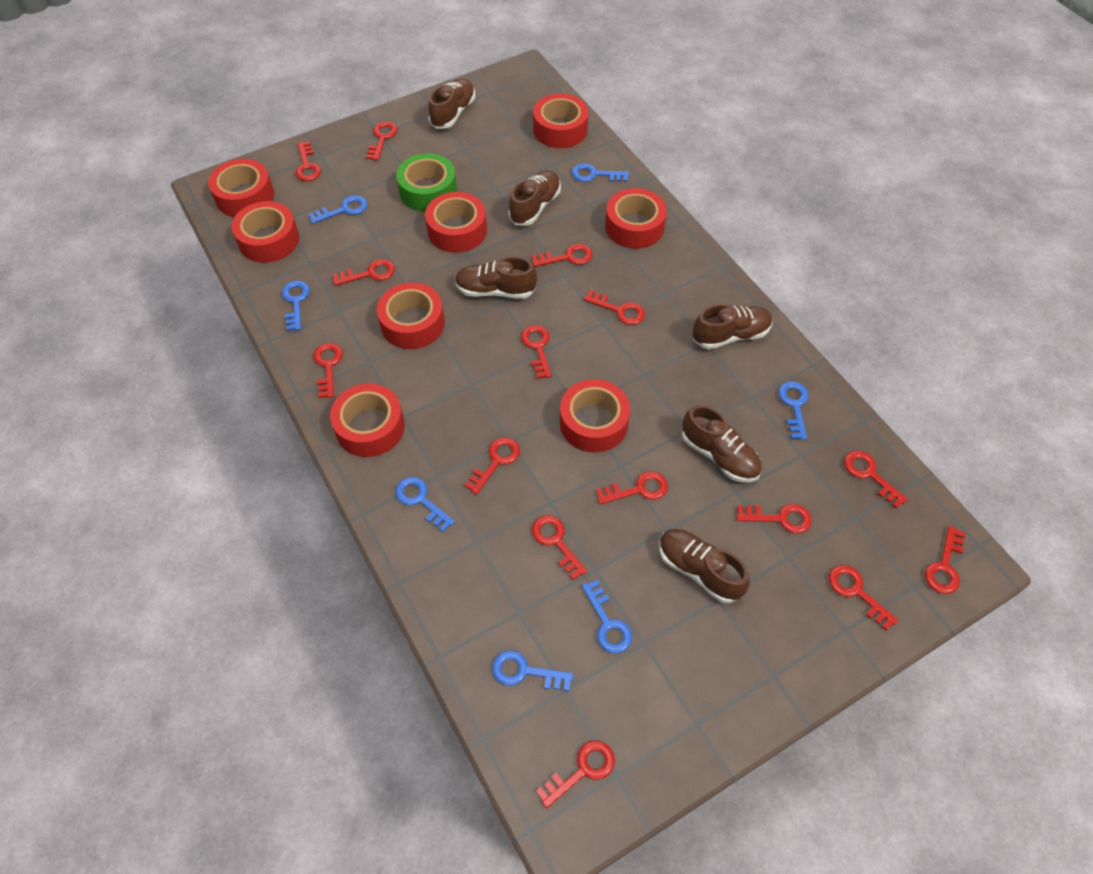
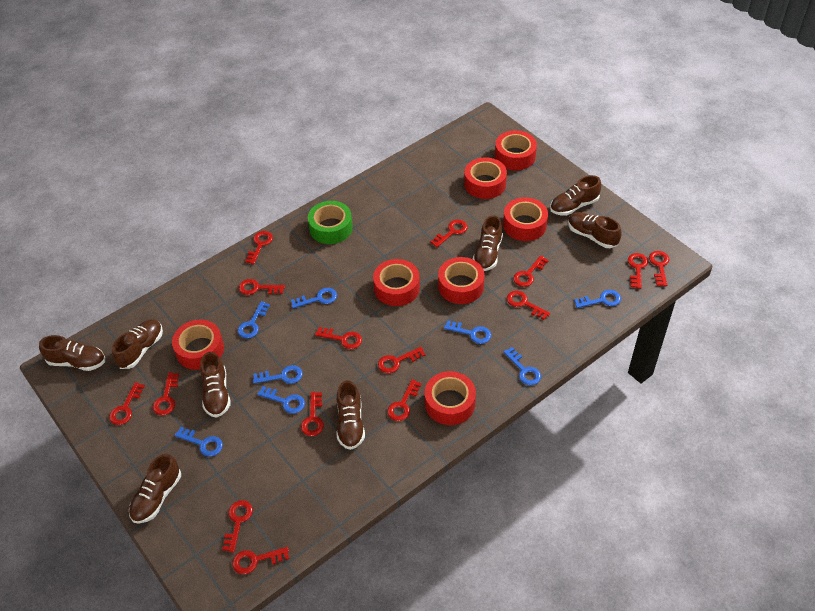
blue key: 7 -> 8
brown shoe: 6 -> 8
red tape: 8 -> 7

